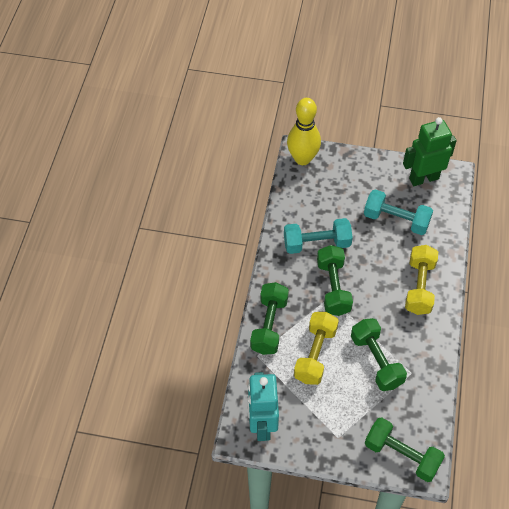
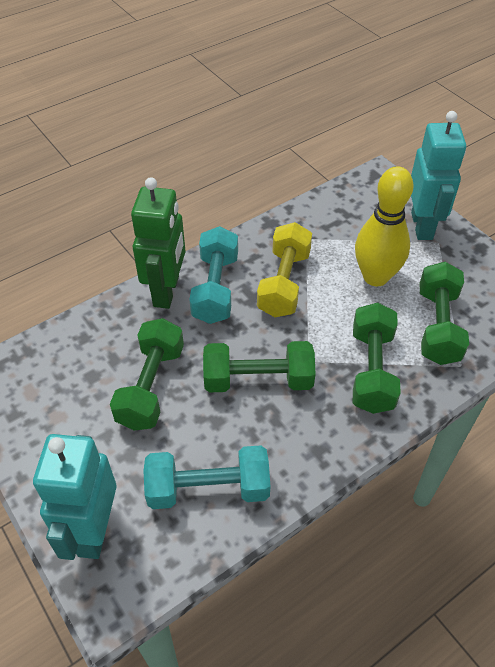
turquoise robot: 1 -> 2
yellow dumbbell: 2 -> 1

